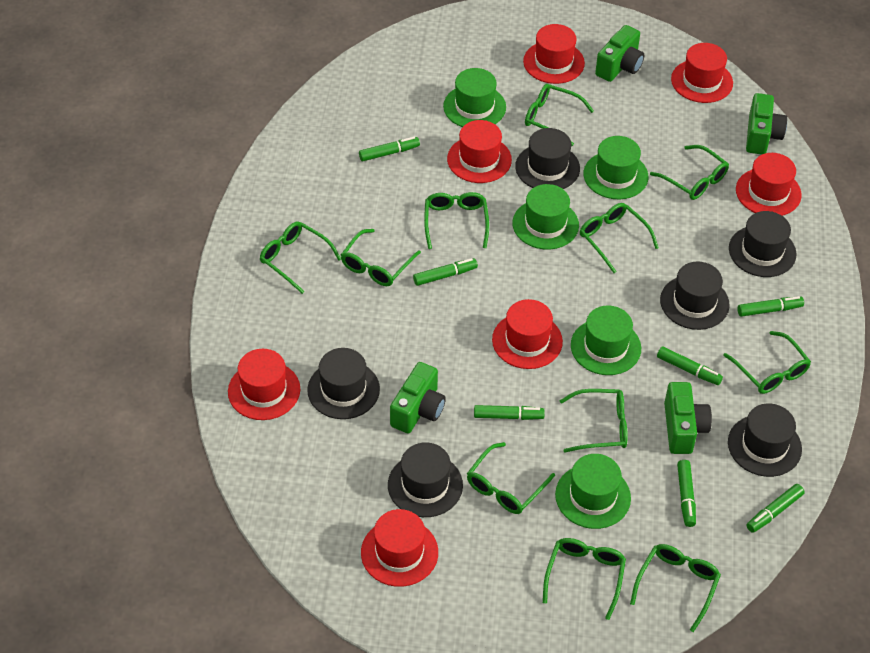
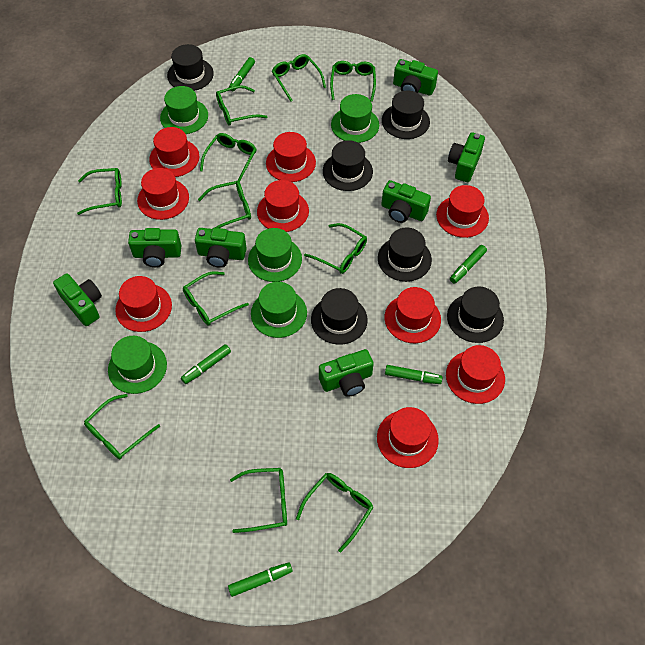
green camera: 4 -> 7
green marker: 7 -> 5
red hat: 7 -> 9

